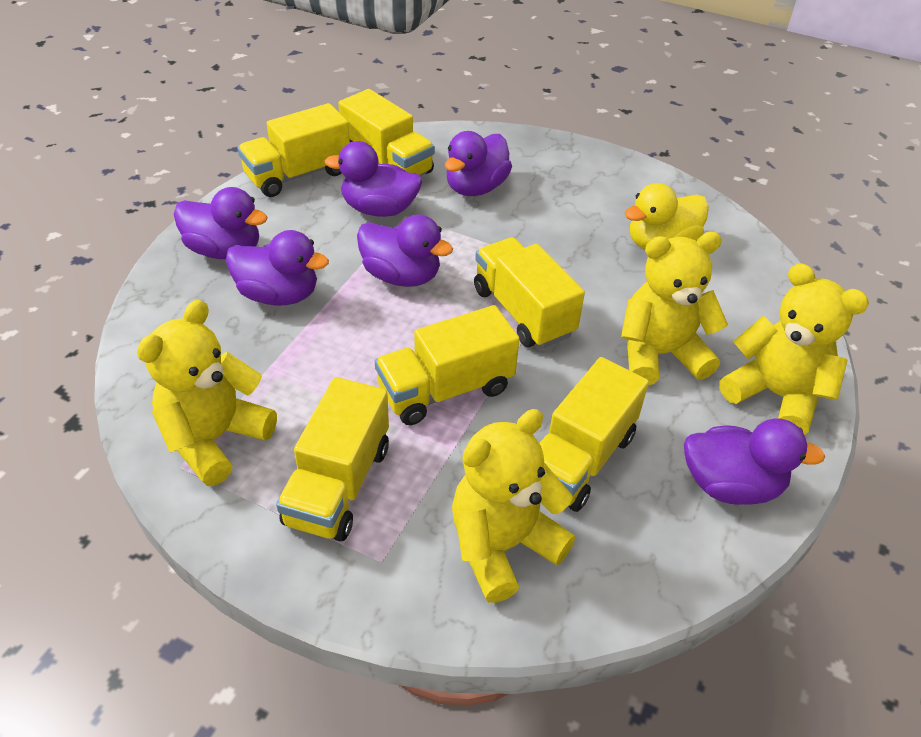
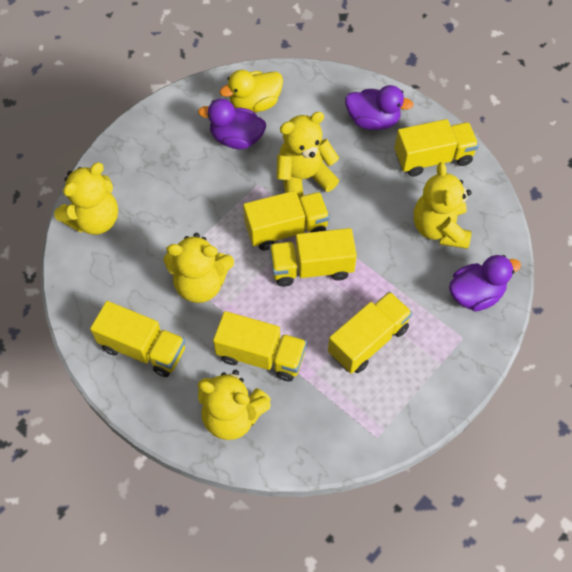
purple duck: 6 -> 3
yellow teddy bear: 4 -> 5

